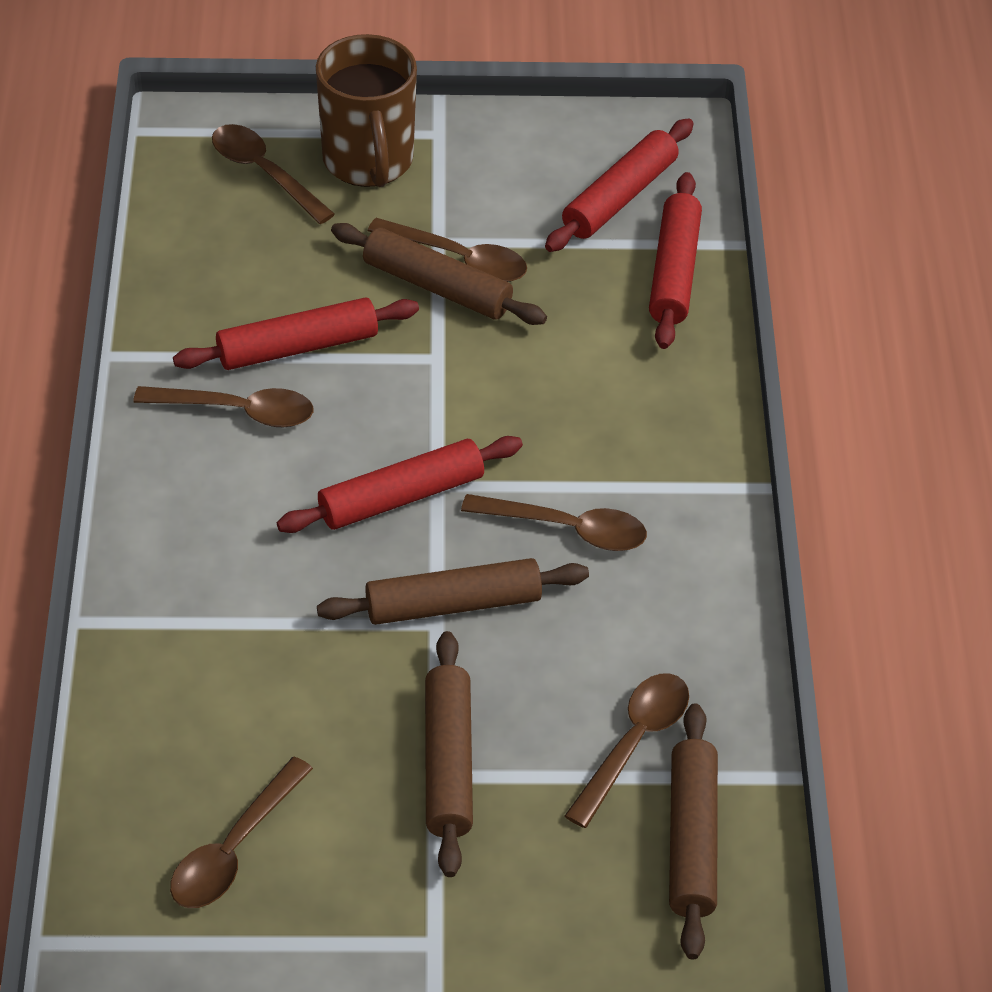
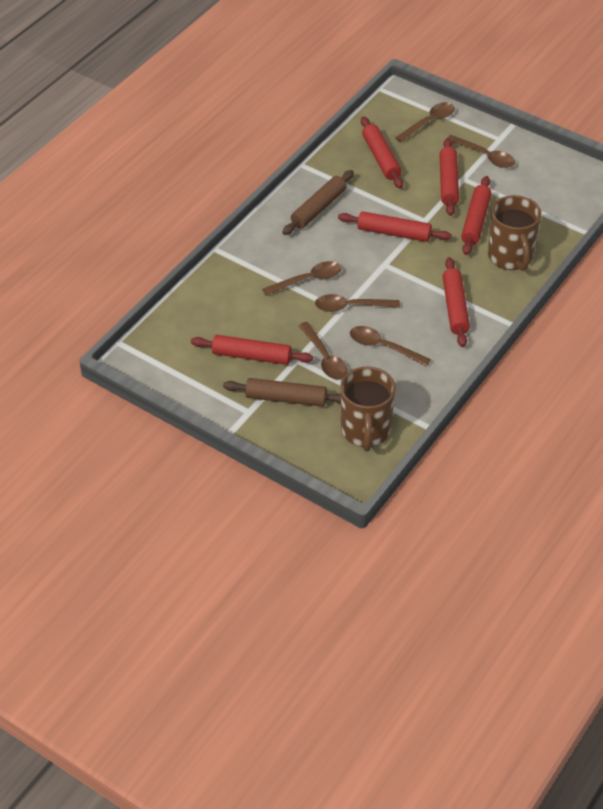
brown mug: 1 -> 2
brown rolling pin: 4 -> 2
red rolling pin: 4 -> 6

